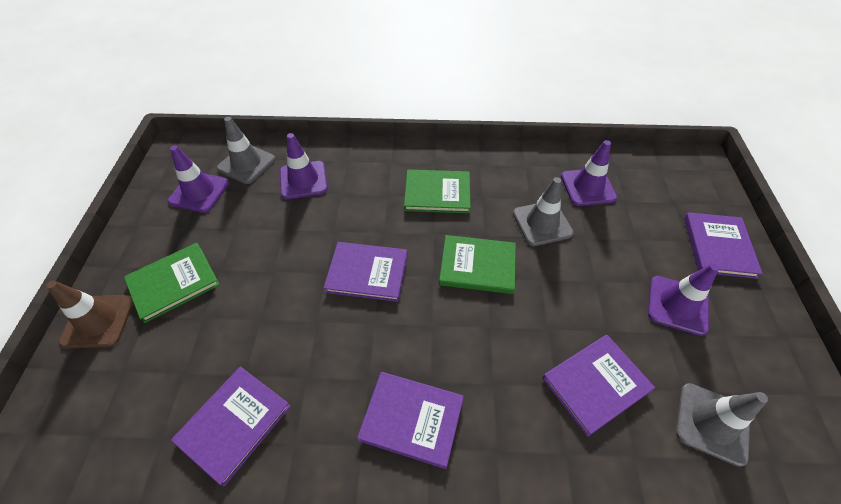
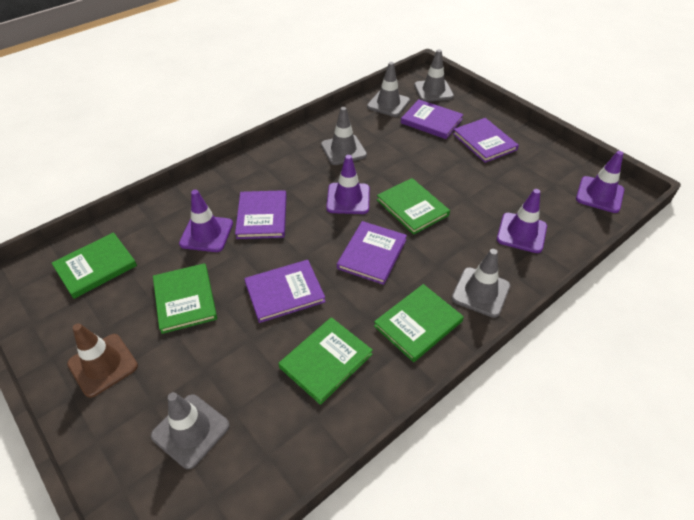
green book: 3 -> 5
grey traffic cone: 3 -> 5

